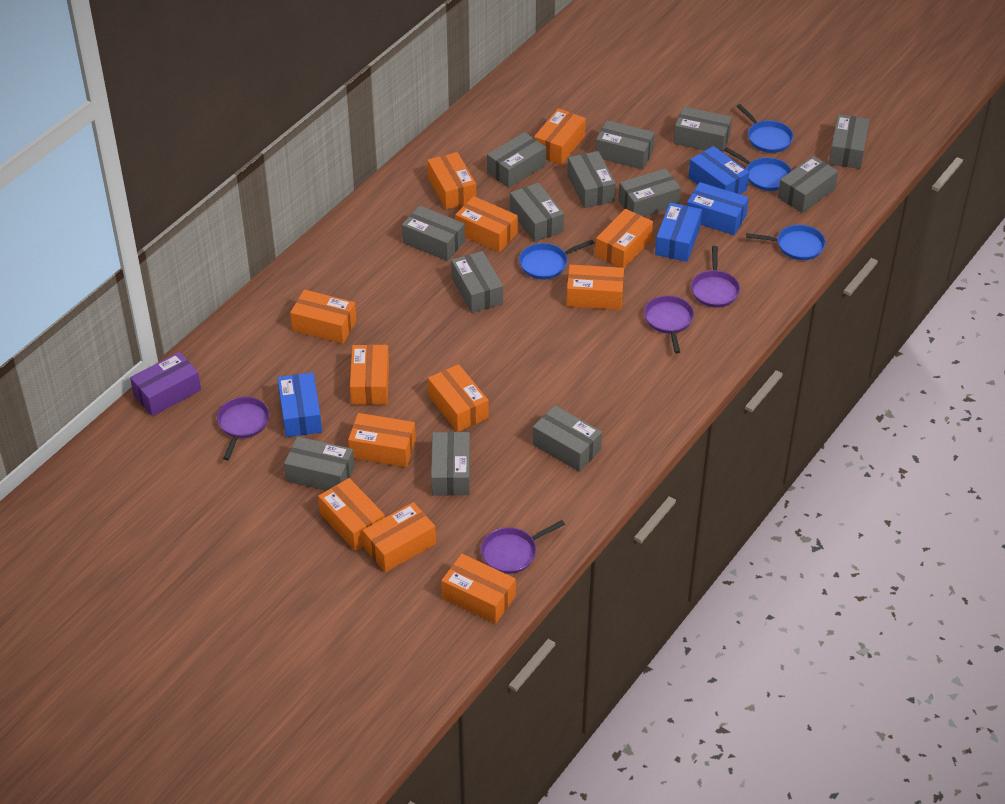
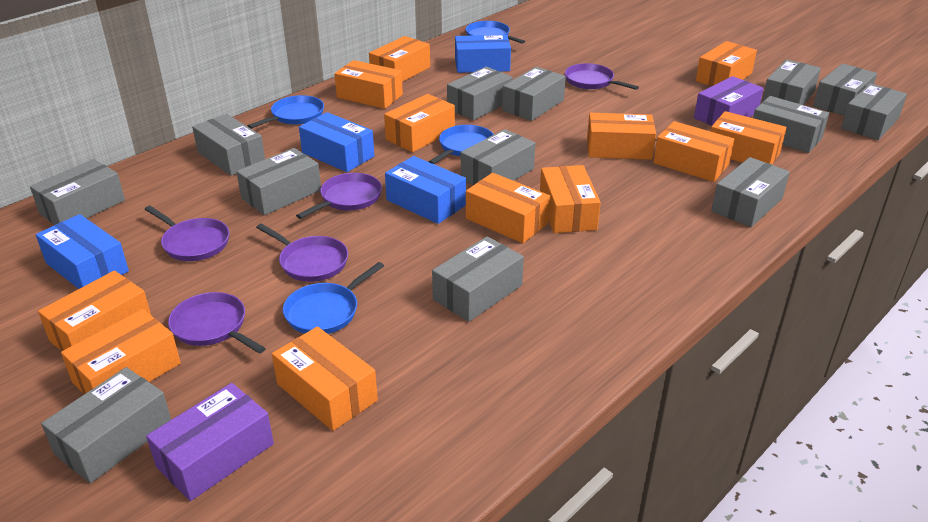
purple box: 1 -> 2
purple pan: 4 -> 5

